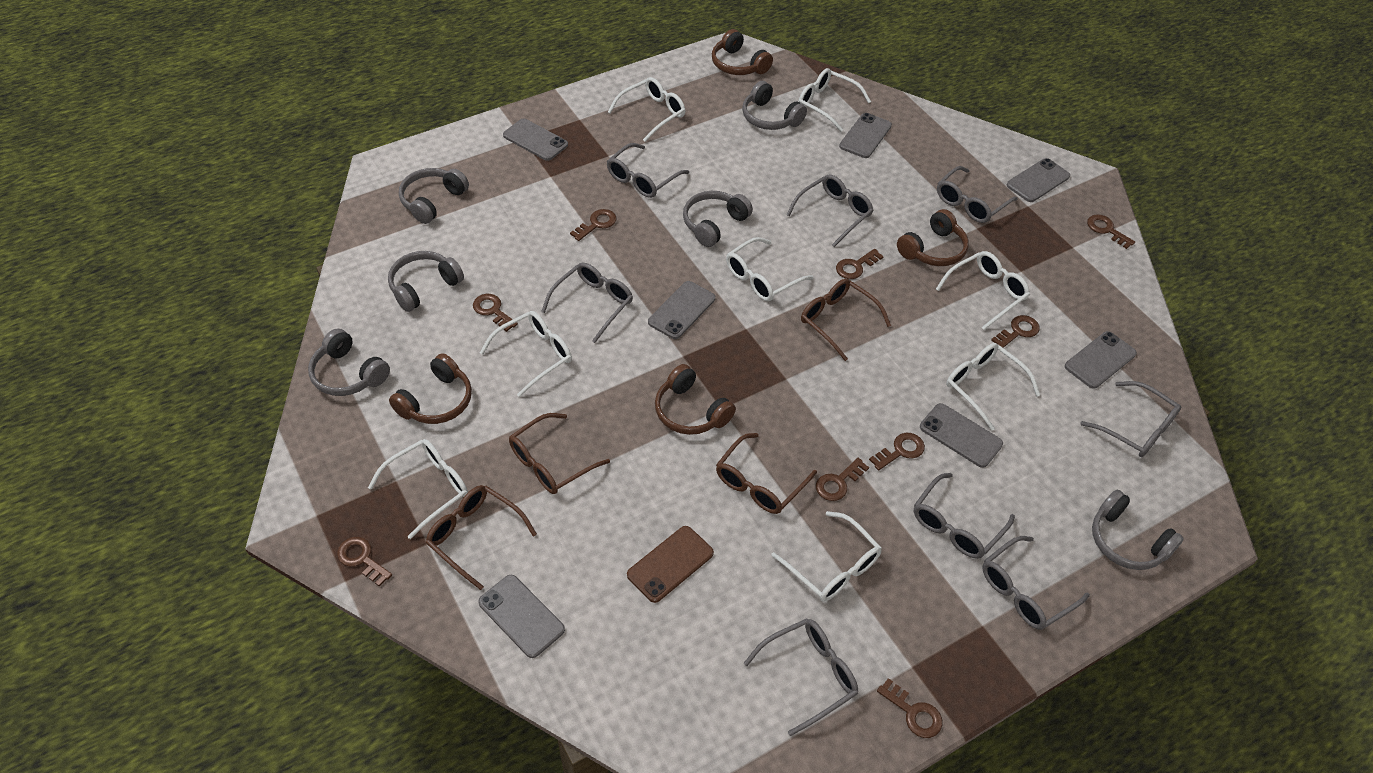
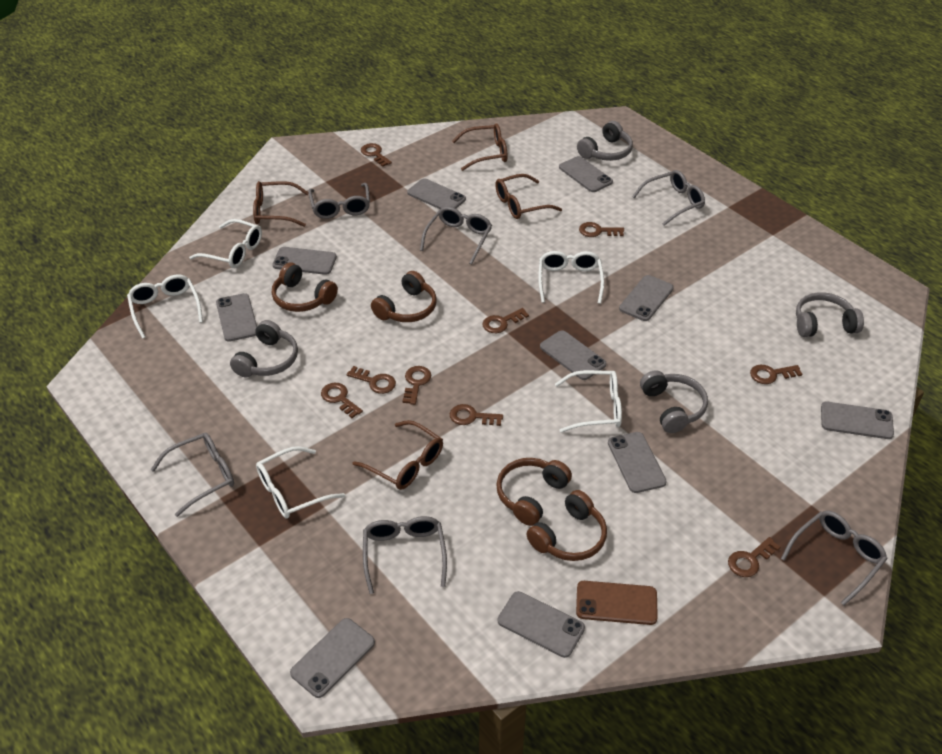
grey glasses: 8 -> 6
grey headphones: 6 -> 4
grey phone: 7 -> 10
white glasses: 8 -> 5

